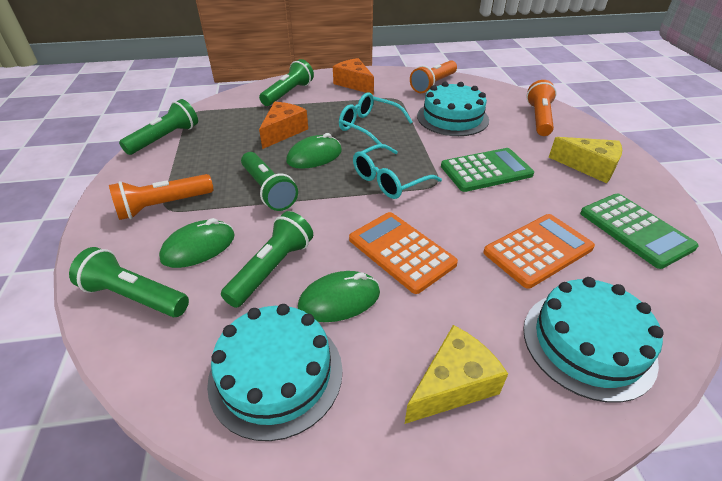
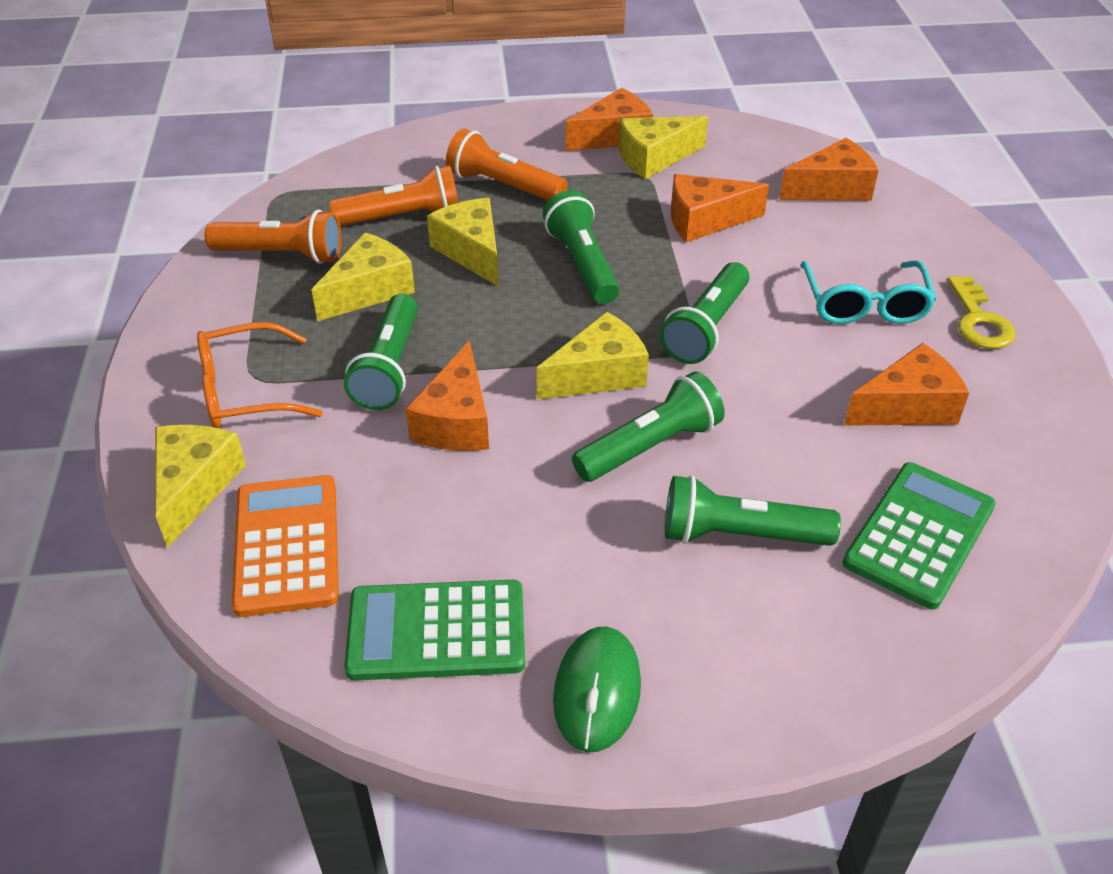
green mouse: 3 -> 1
orange calculator: 2 -> 1
orange cheese: 2 -> 5
orange glasses: 0 -> 1
turquoise cake: 3 -> 0
turquoise glasses: 2 -> 1
yellow cheese: 2 -> 5
yellow key: 0 -> 1

